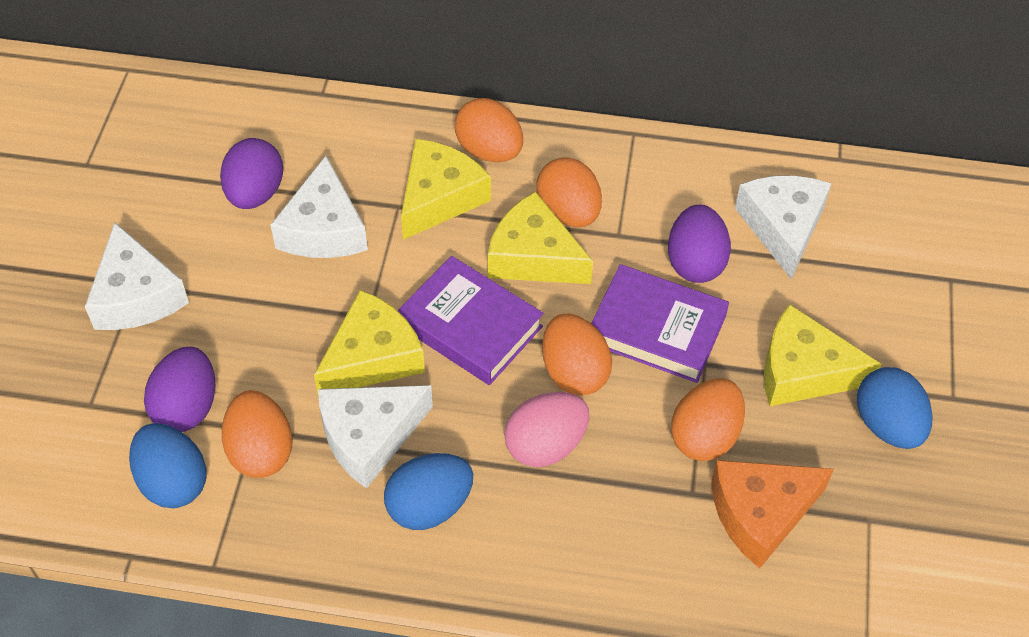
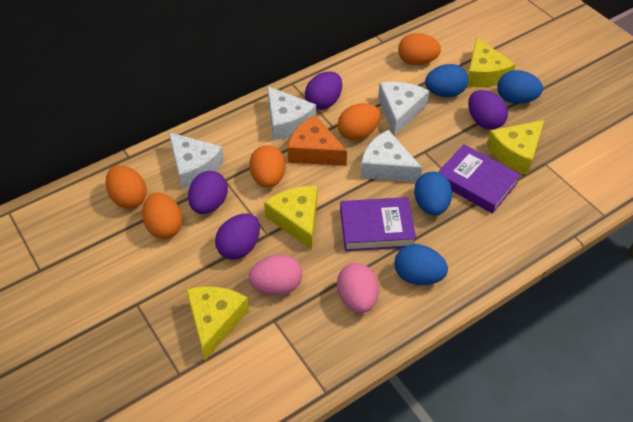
blue egg: 3 -> 4
pink egg: 1 -> 2
purple egg: 3 -> 4

